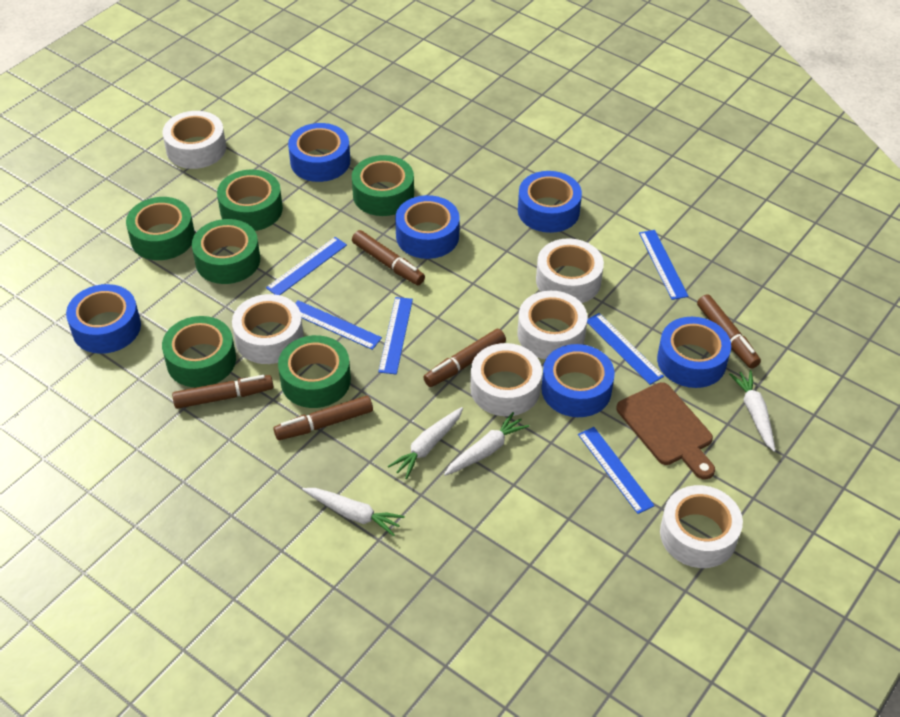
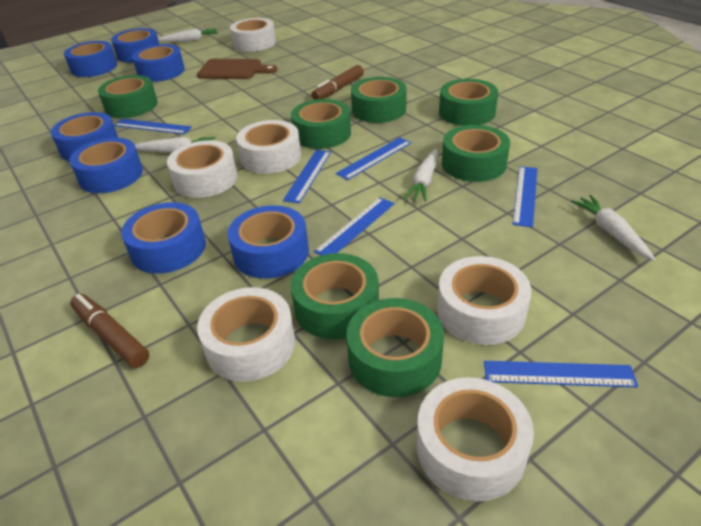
blue tape: 6 -> 7
brown marker: 5 -> 2
green tape: 6 -> 7

